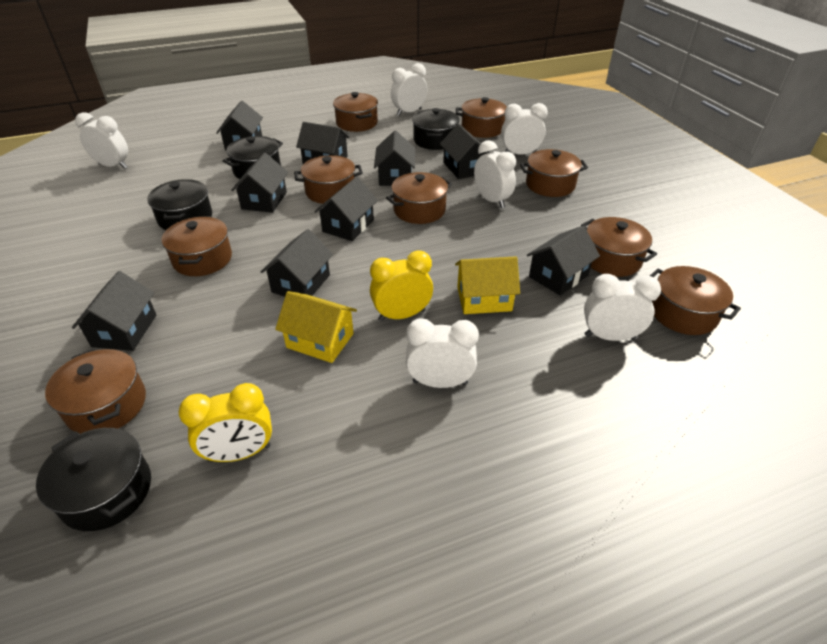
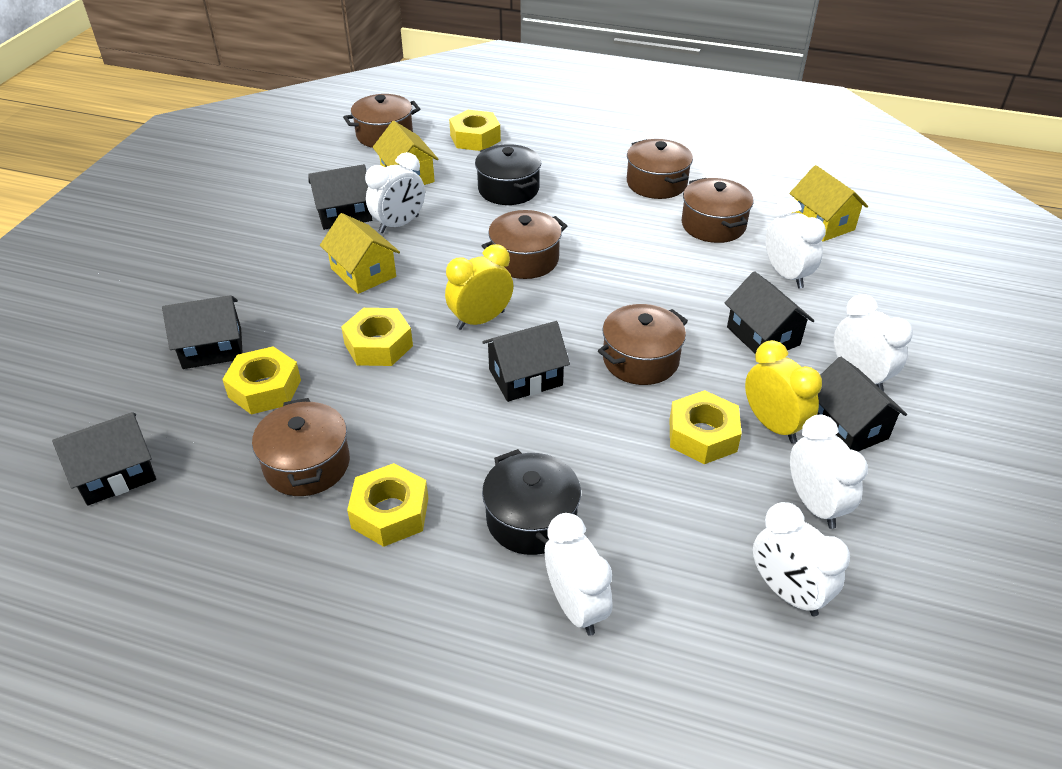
black house: 9 -> 6
black pot: 4 -> 2
brown pot: 9 -> 6
yellow house: 2 -> 3
yellow nut: 0 -> 5

